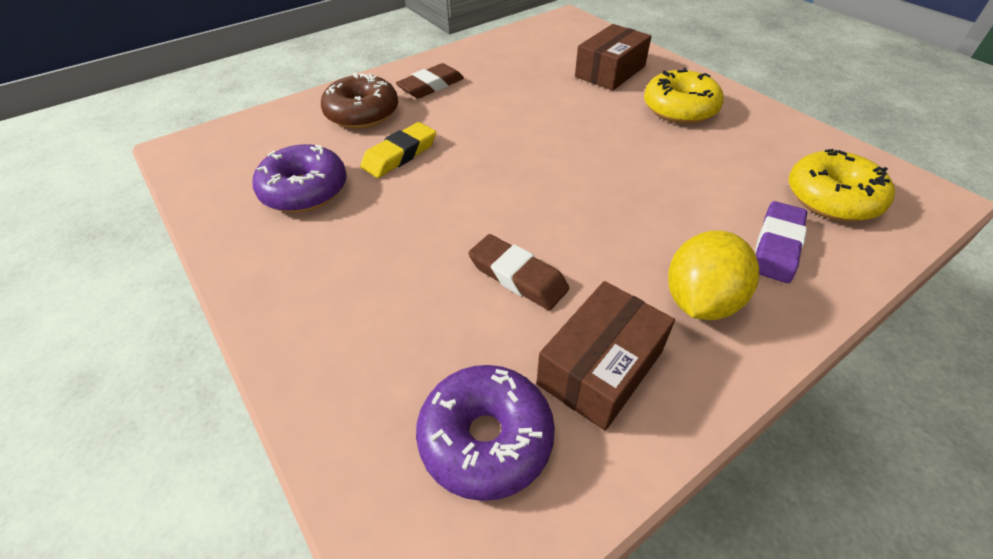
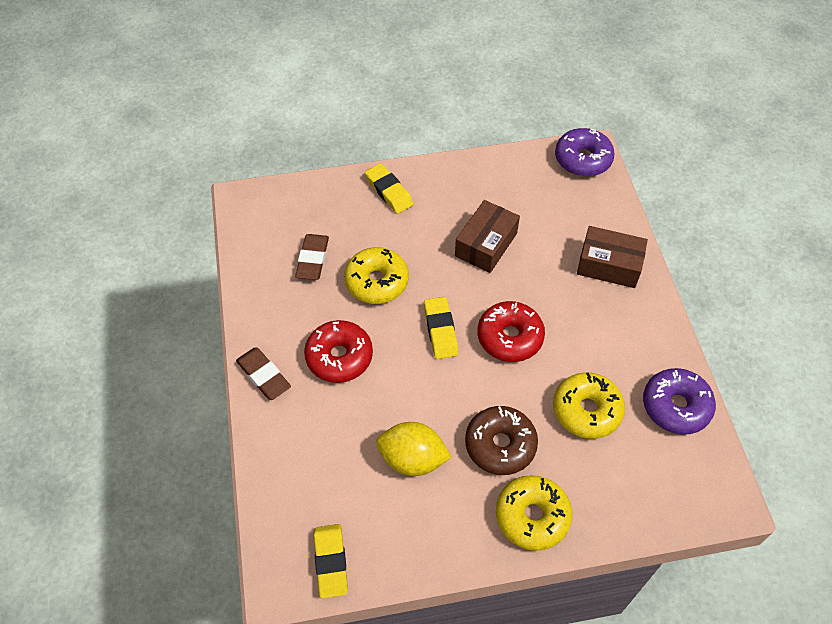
purple eraser: 1 -> 0
red donut: 0 -> 2
yellow donut: 2 -> 3
yellow eraser: 1 -> 3

